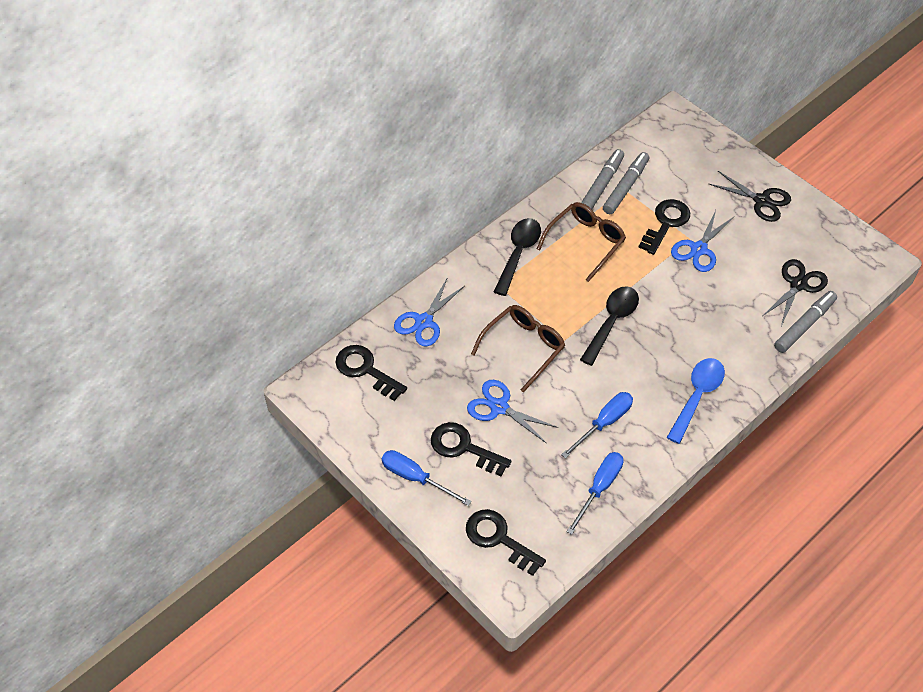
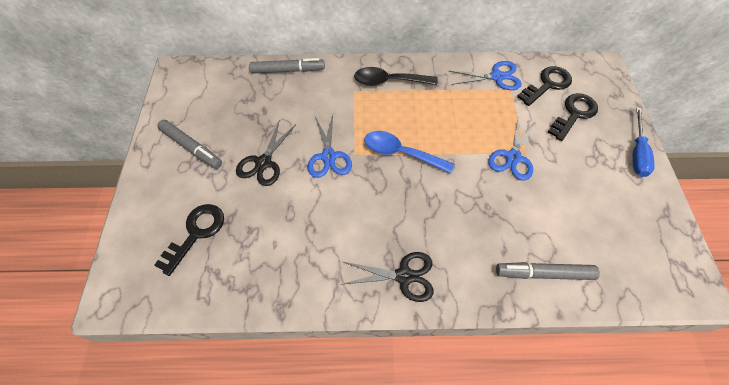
black key: 4 -> 3
black spoon: 2 -> 1
blue screwdriver: 3 -> 1
brown glasses: 2 -> 0

